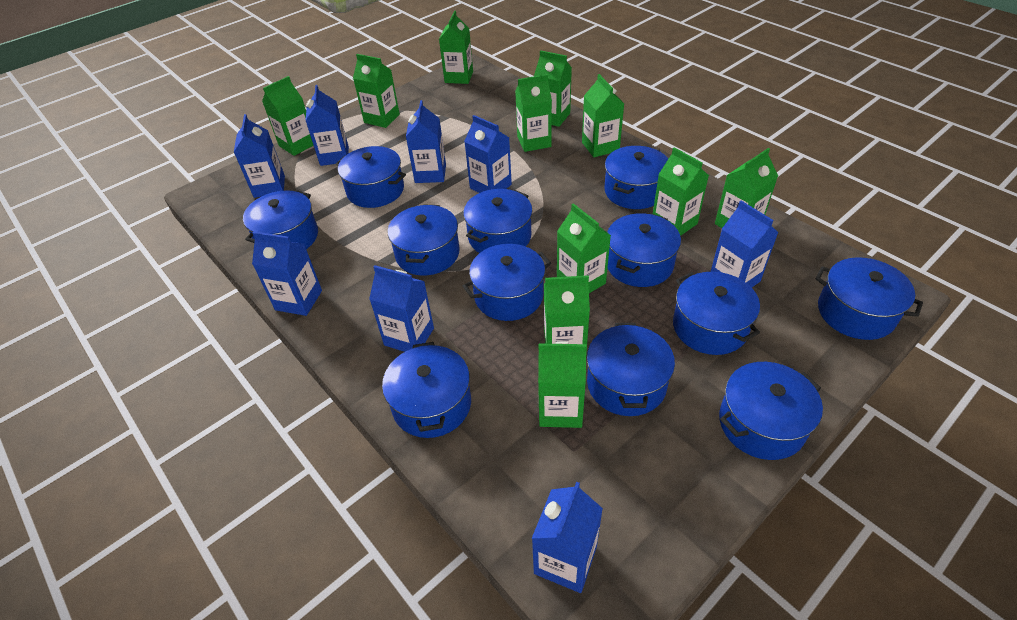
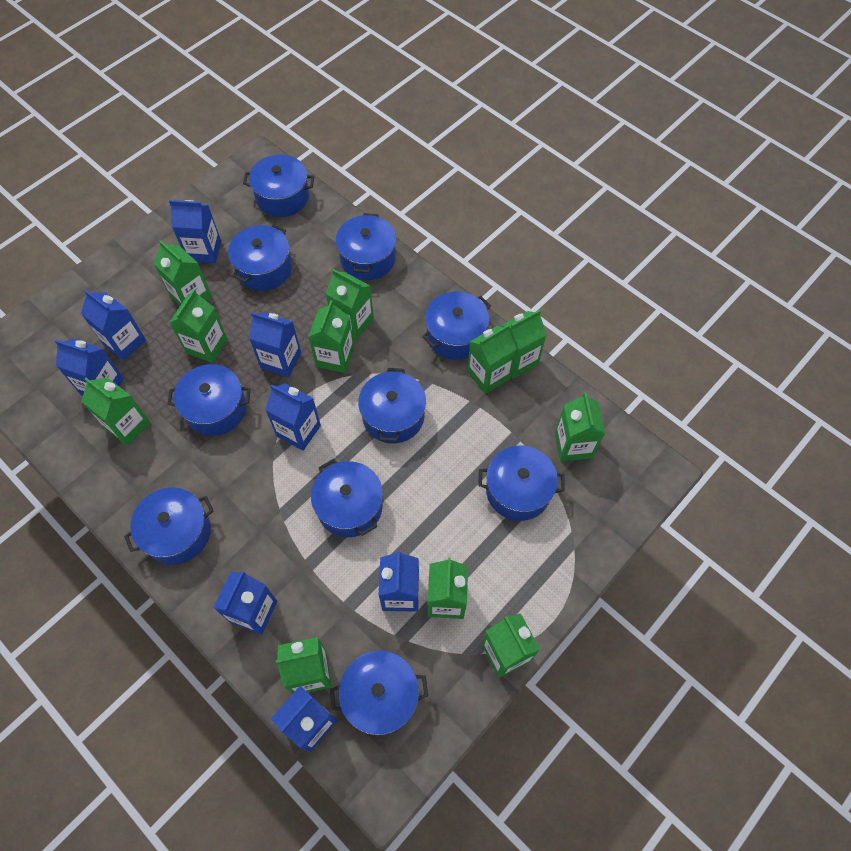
blue pot: 12 -> 10

